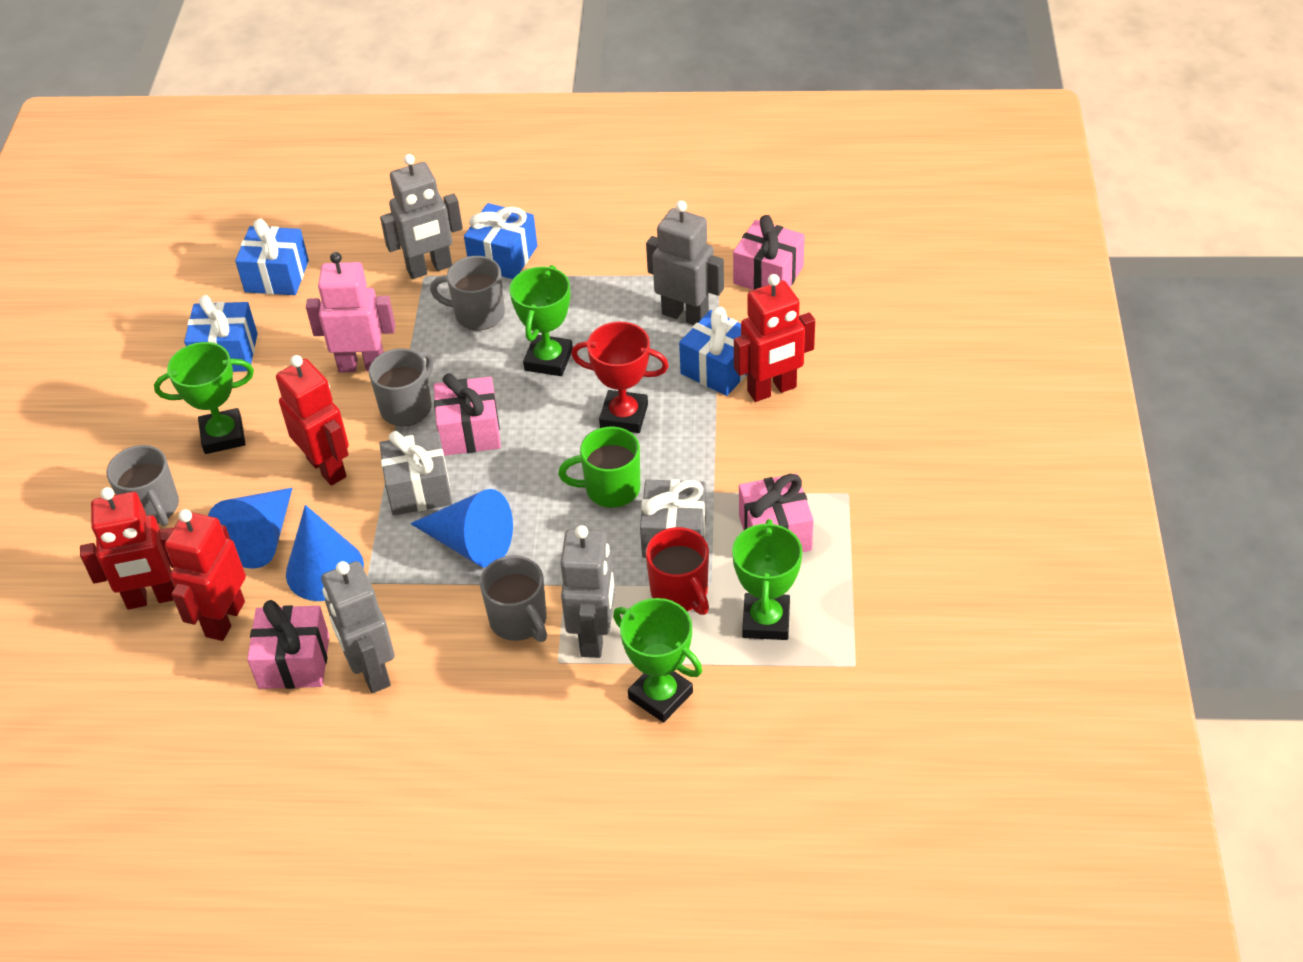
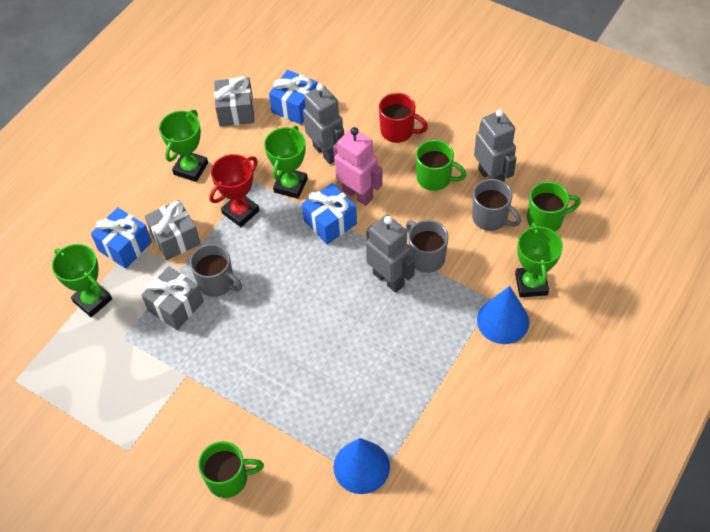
blue cone: 3 -> 2
blue gift: 4 -> 3
green mug: 1 -> 3
grey gift: 2 -> 3
grey mug: 4 -> 3
grey robot: 4 -> 3
pink gift: 4 -> 0
red robot: 4 -> 0

